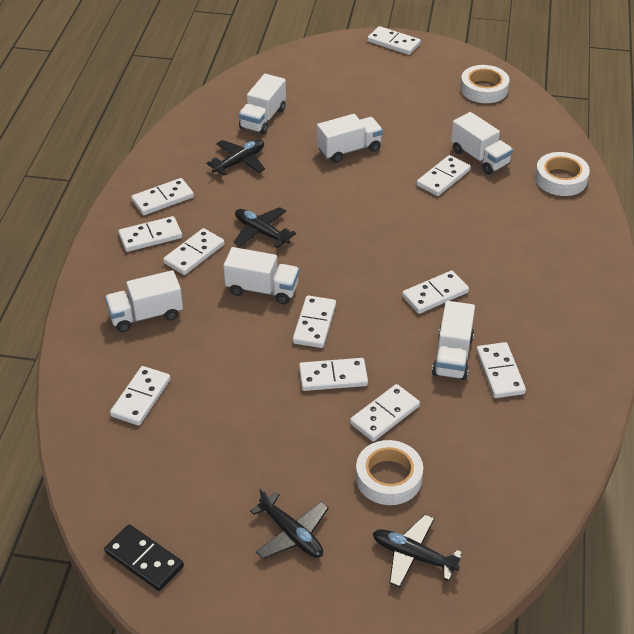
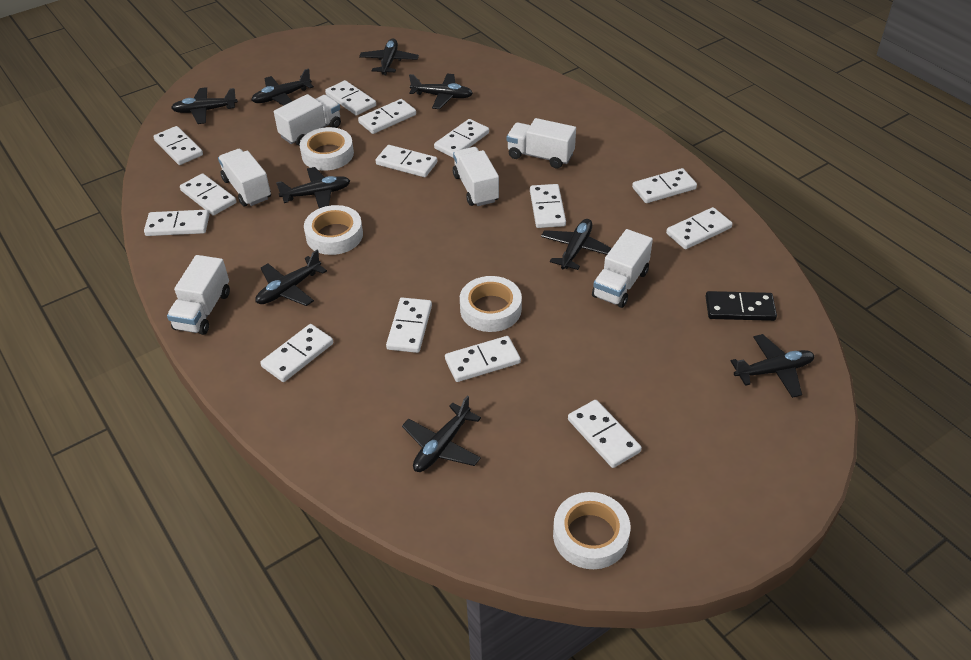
black plane: 4 -> 9
white domino: 11 -> 14
white tape: 3 -> 4

